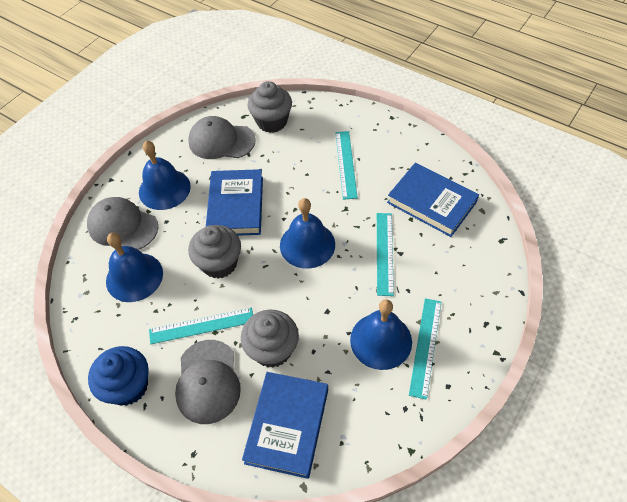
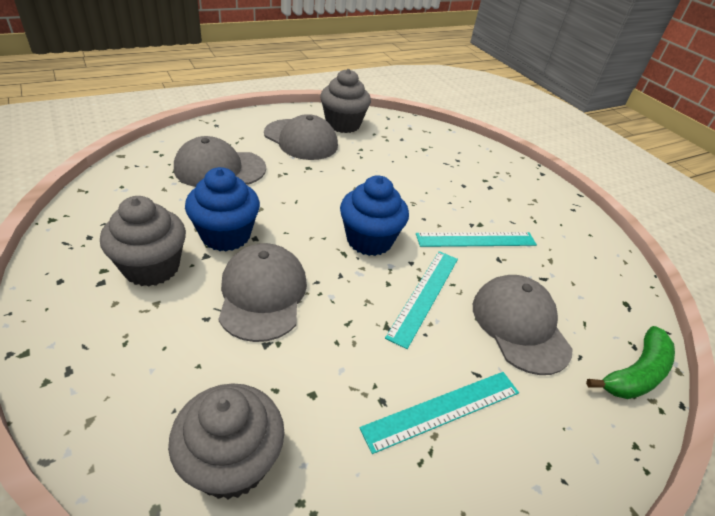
blue bell: 4 -> 0
blue book: 3 -> 0
blue cupcake: 1 -> 2
green banana: 0 -> 1
grey cap: 3 -> 4
turquoise ruler: 4 -> 3

